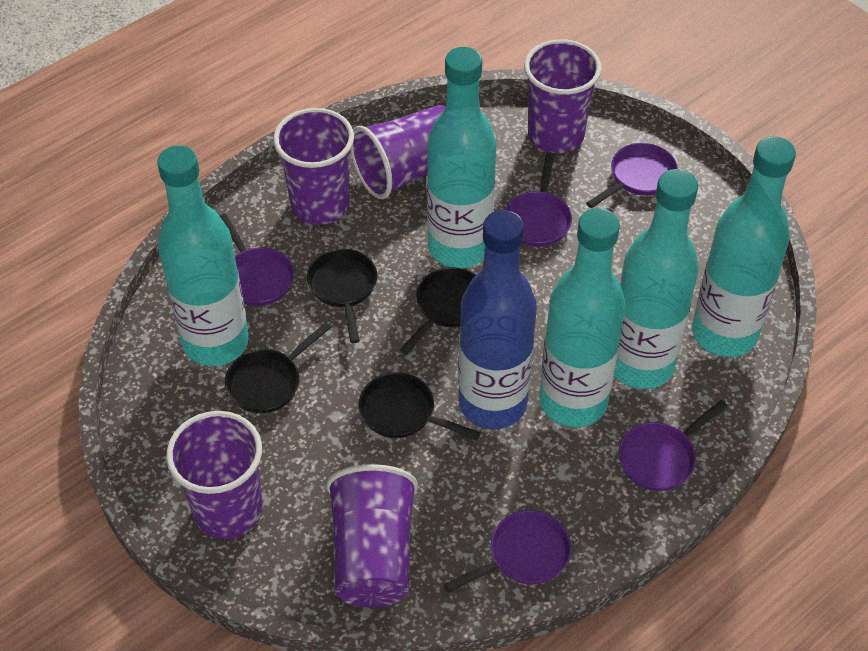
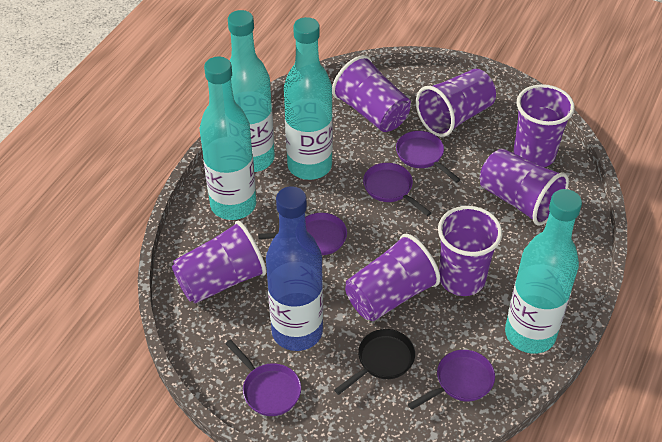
black pan: 4 -> 1
purple cup: 5 -> 7
turquoise bottle: 5 -> 4

